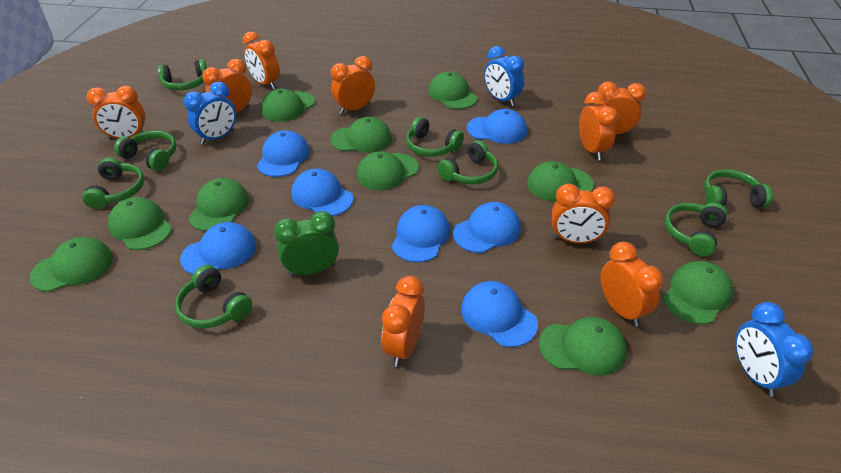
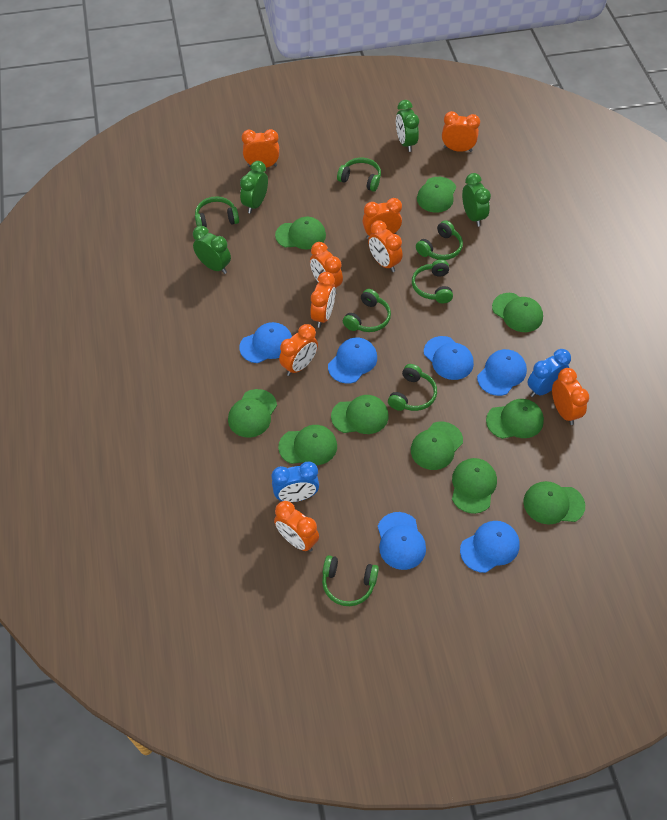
blue cap: 7 -> 6
blue clock: 3 -> 2
green clock: 1 -> 4
green headphones: 8 -> 7

